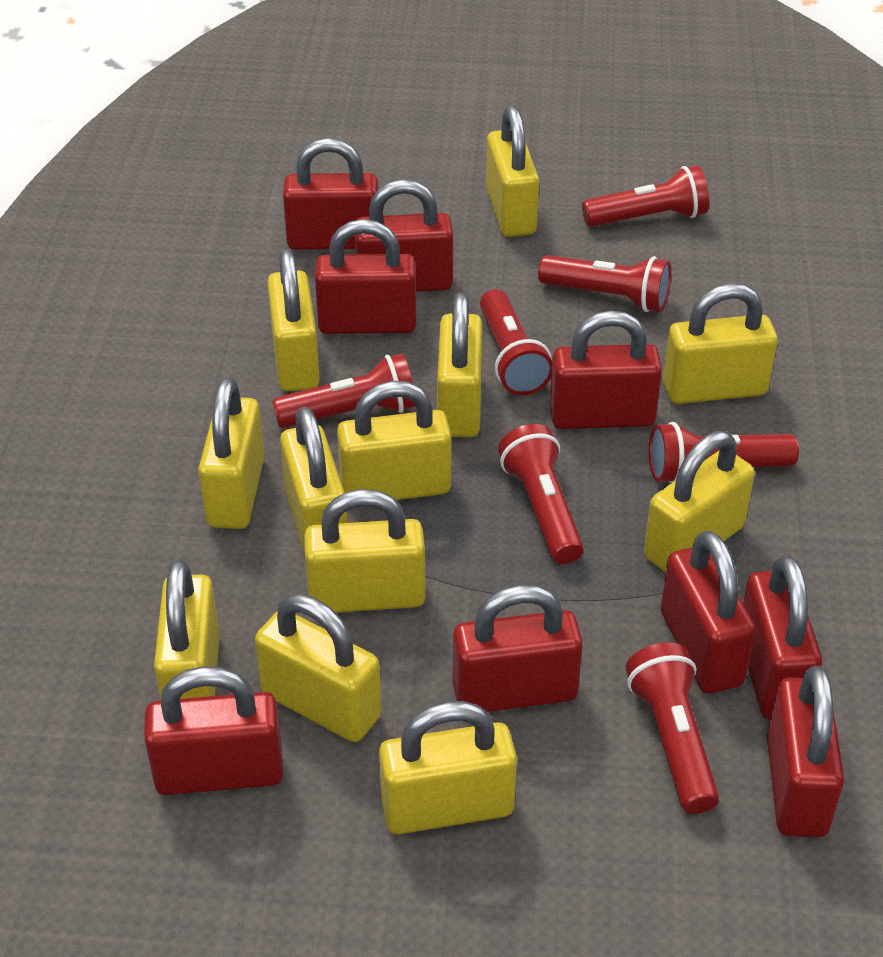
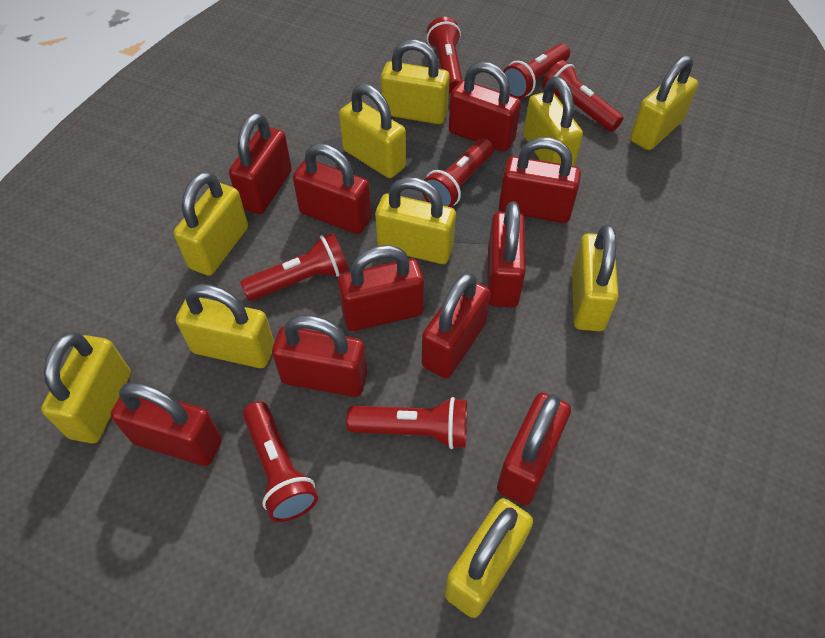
red padlock: 9 -> 10
yellow padlock: 12 -> 10

